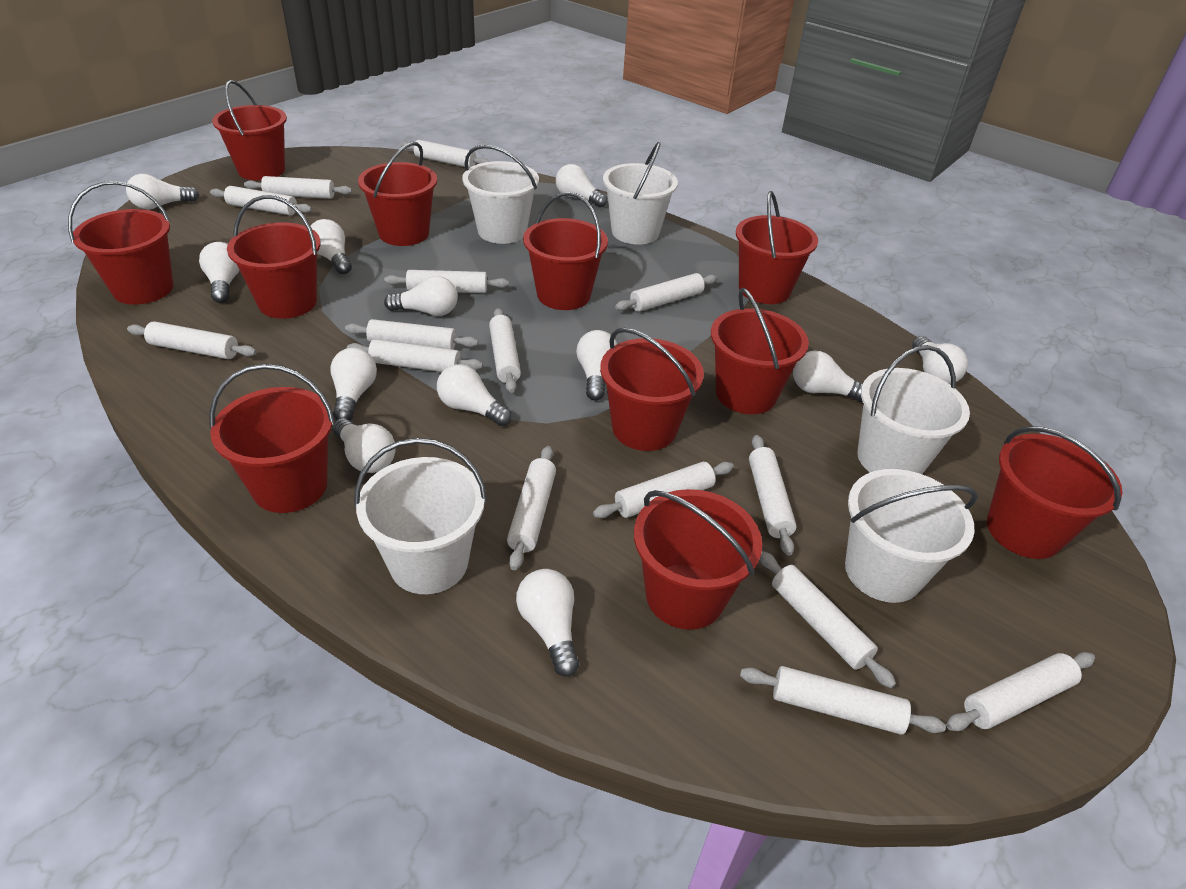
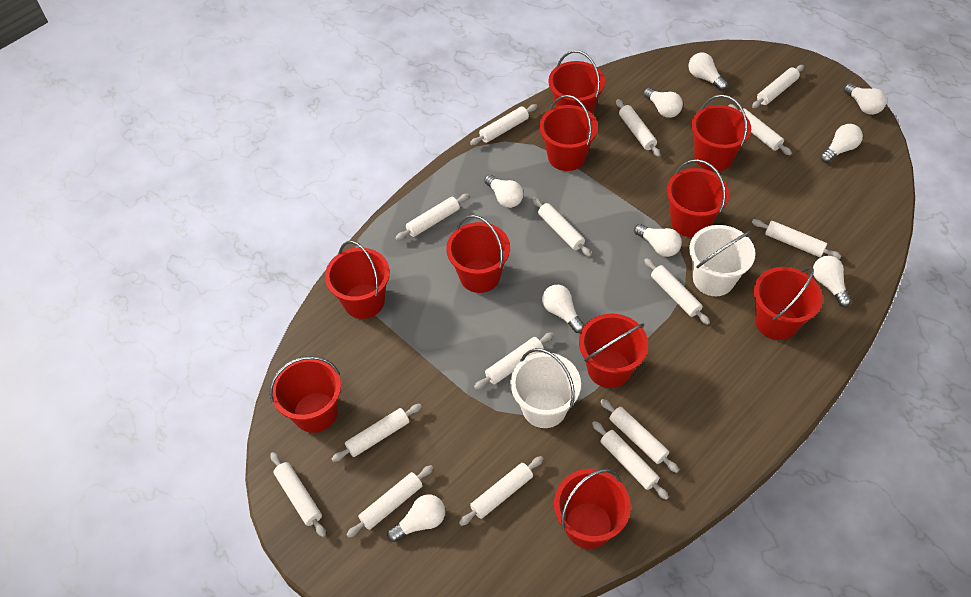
red bucket: 11 -> 10
white bucket: 5 -> 2
white light bulb: 12 -> 9

